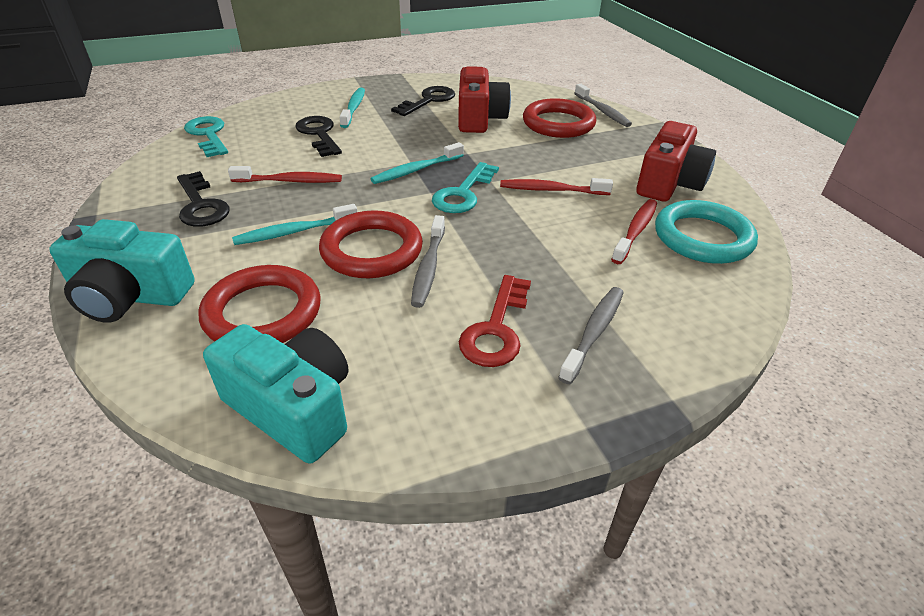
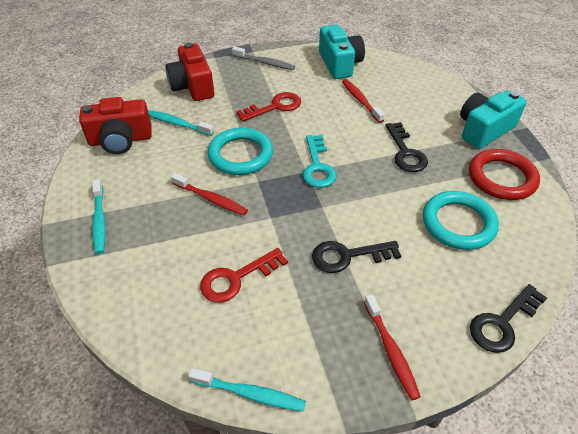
grey toothbrush: 3 -> 1
red key: 1 -> 2
red ring: 3 -> 1
turquoise key: 2 -> 1
turquoise ring: 1 -> 2

